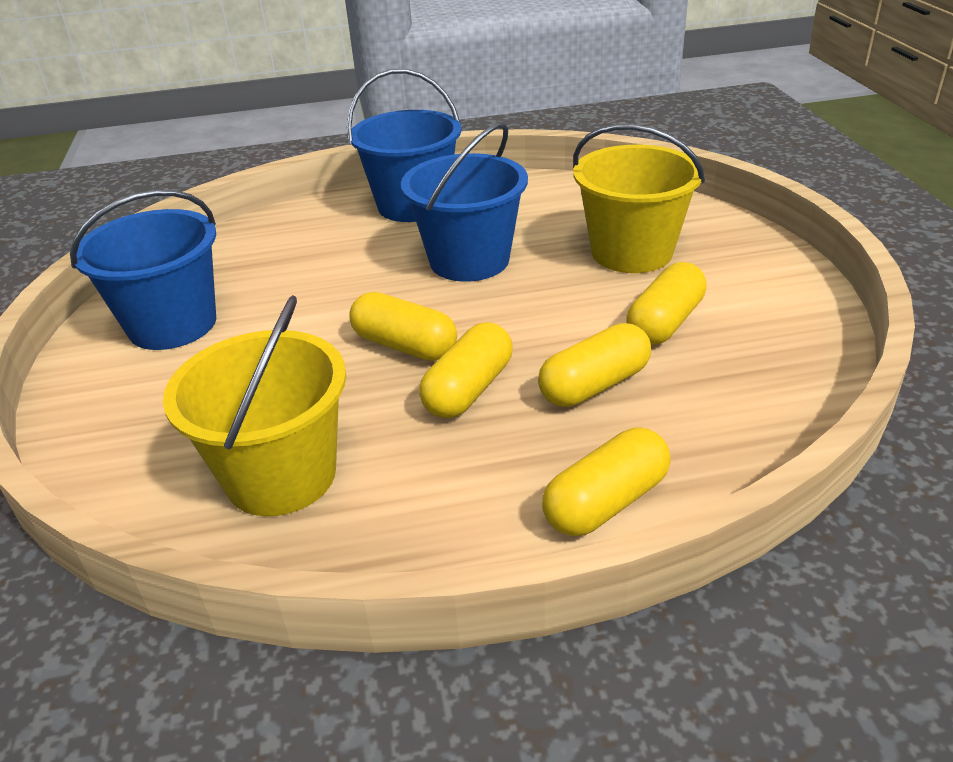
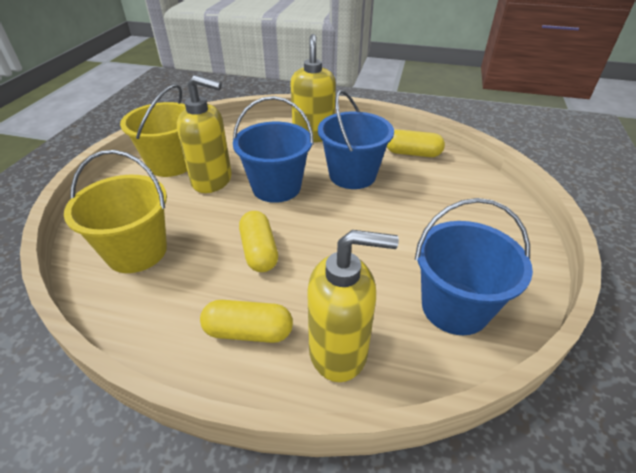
yellow capsule: 5 -> 3
yellow soap dispenser: 0 -> 3

